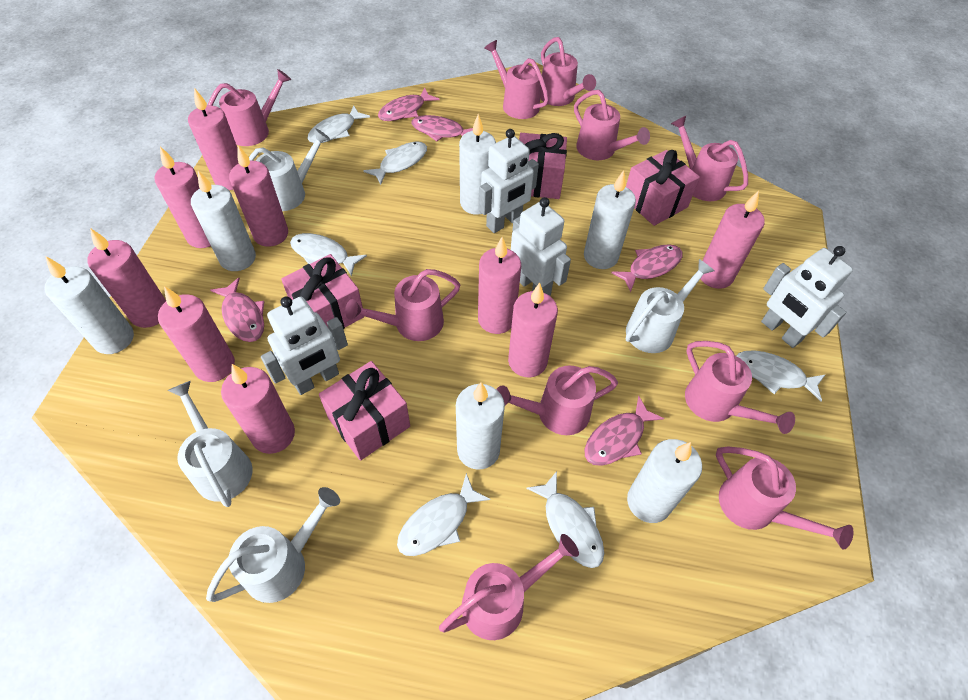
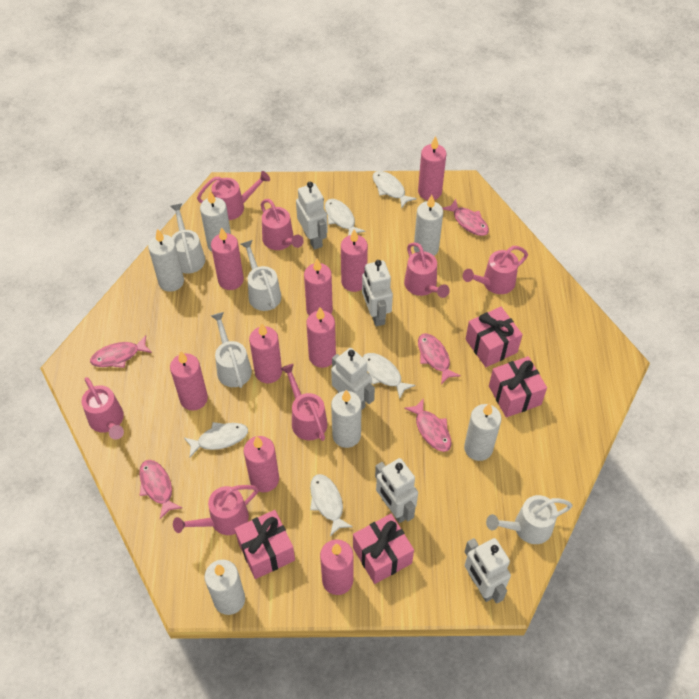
pink watering can: 10 -> 7
white fish: 6 -> 5
white robot: 4 -> 5

